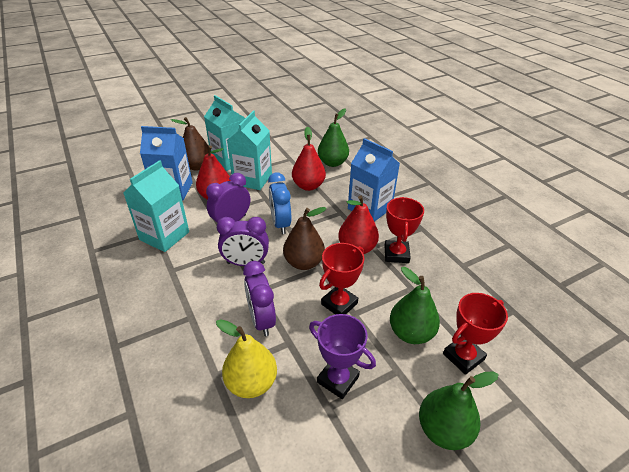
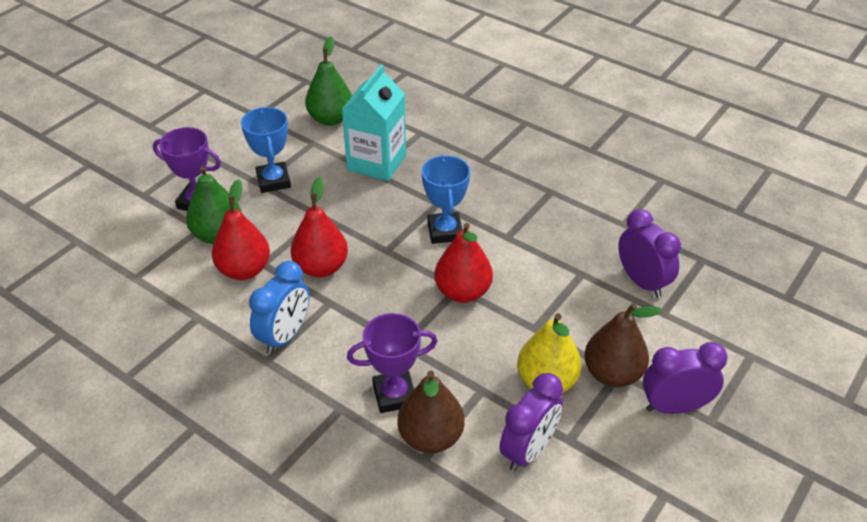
blue carton: 2 -> 0
blue trophy: 0 -> 2
green pear: 3 -> 2
purple trophy: 1 -> 2
red trophy: 3 -> 0
turquoise carton: 3 -> 1

